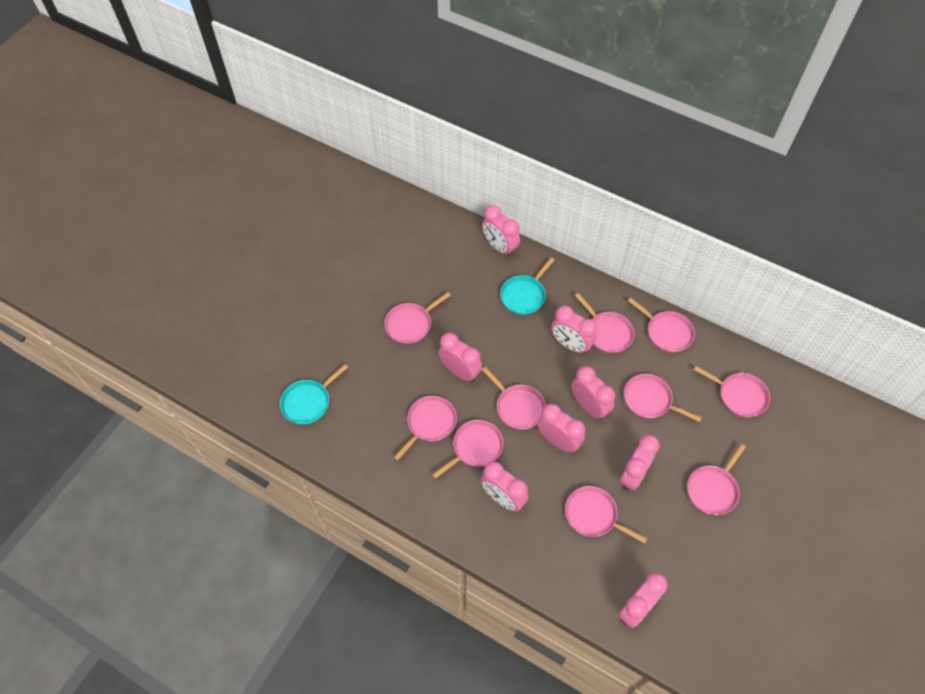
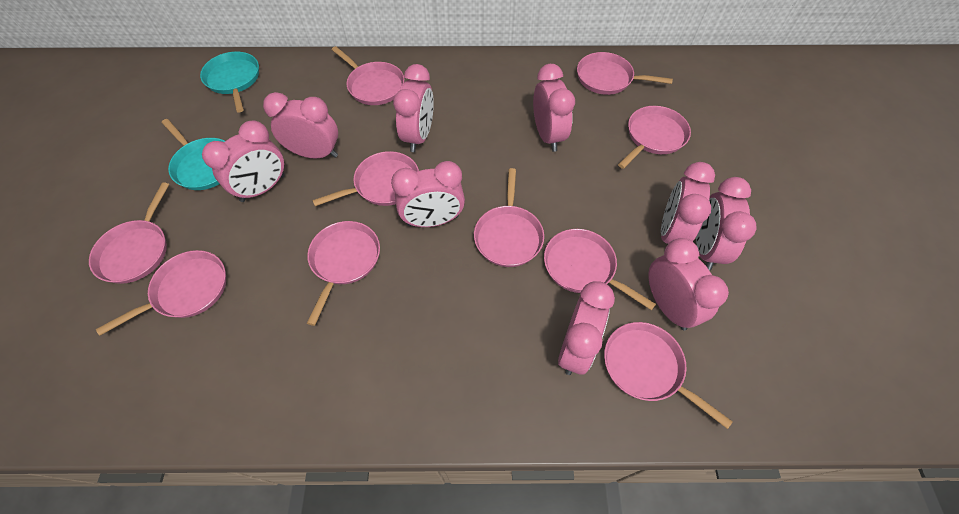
pink clock: 8 -> 9

